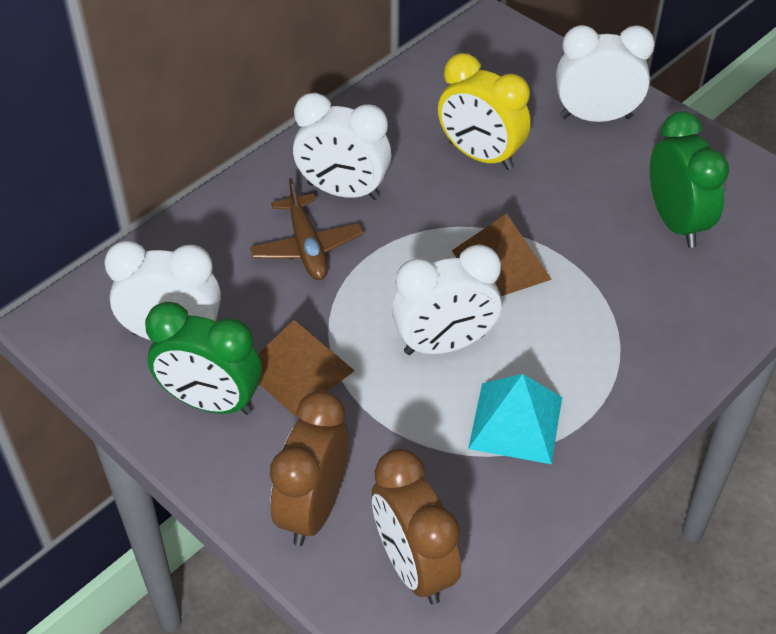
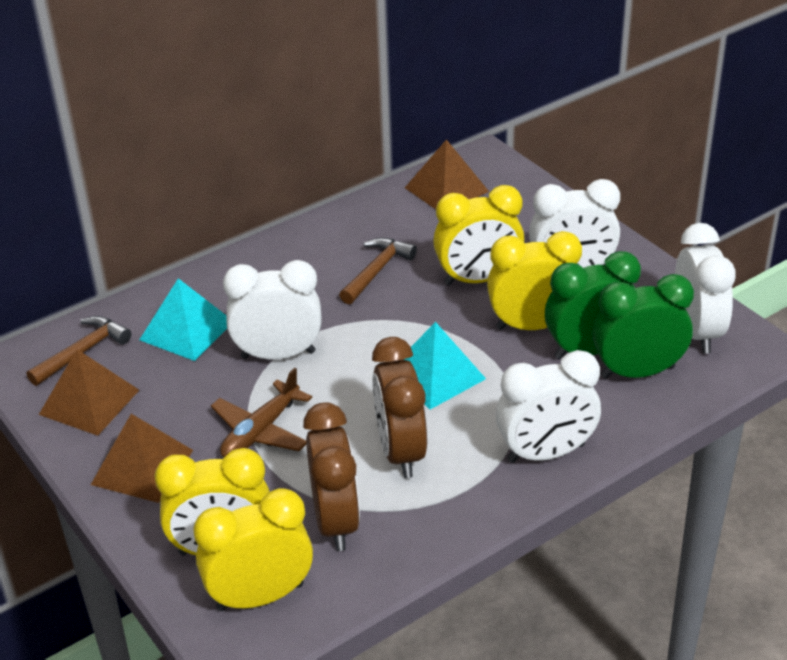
brown hammer: 0 -> 2
brown pyramid: 2 -> 3
turquoise pyramid: 1 -> 2
yellow clock: 1 -> 4

